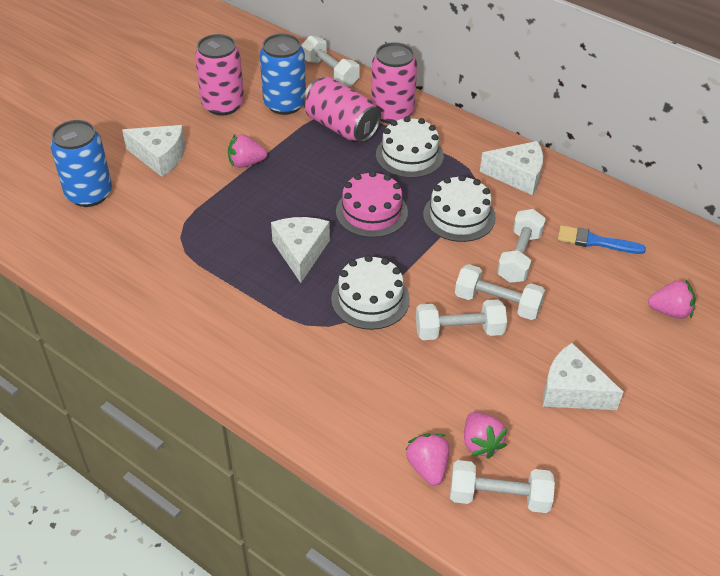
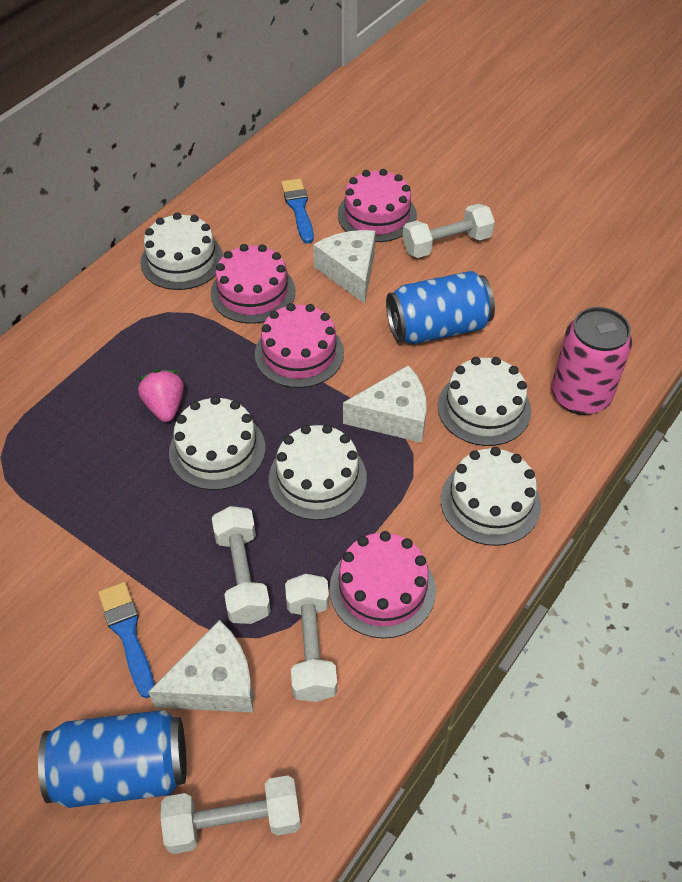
blue brush: 1 -> 2
pink cake: 1 -> 4
pink can: 3 -> 1
pink strawberry: 4 -> 1
white cake: 3 -> 5
white cheese: 4 -> 3
white dumbbell: 5 -> 4

